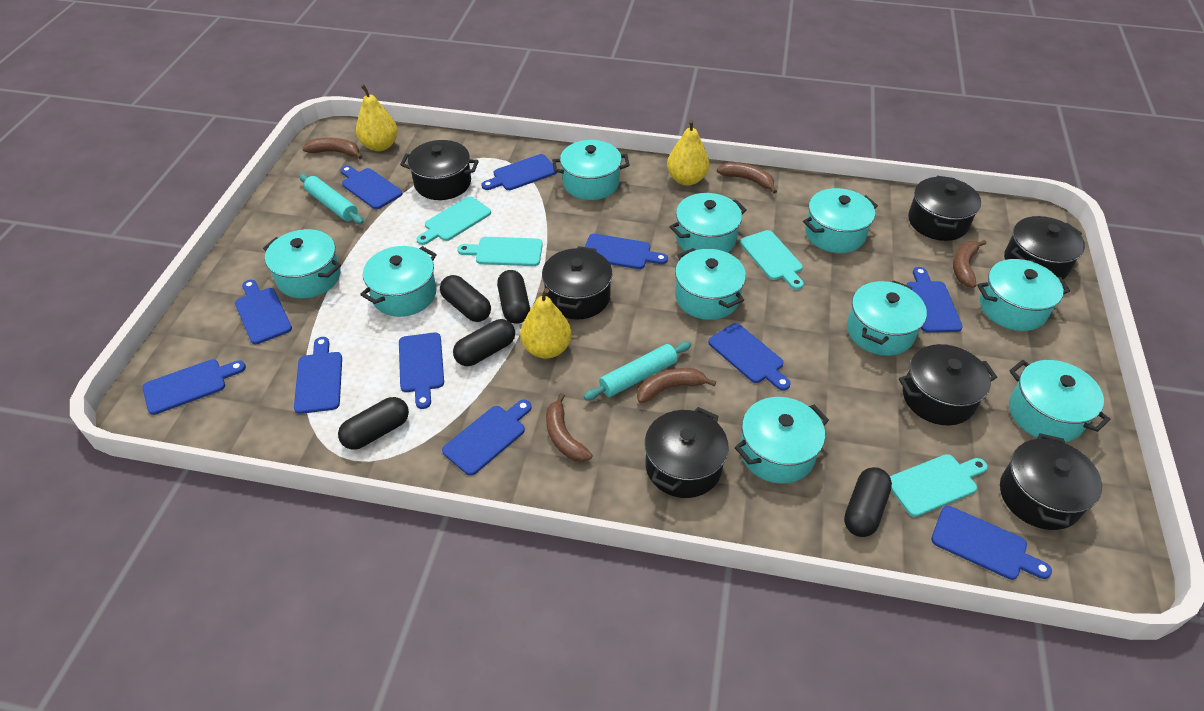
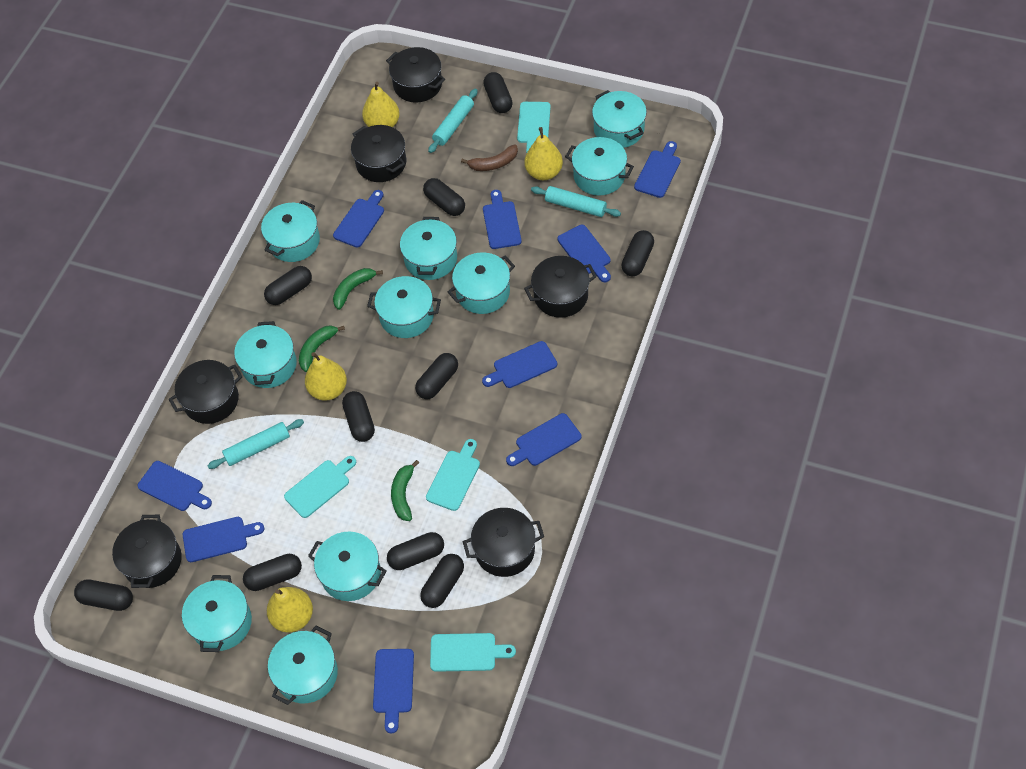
black capsule: 5 -> 10
black pot: 7 -> 6
blue cutting board: 11 -> 9
brown banana: 5 -> 1
green banana: 0 -> 3
turquoise rolling pin: 2 -> 3
yellow pear: 3 -> 4

